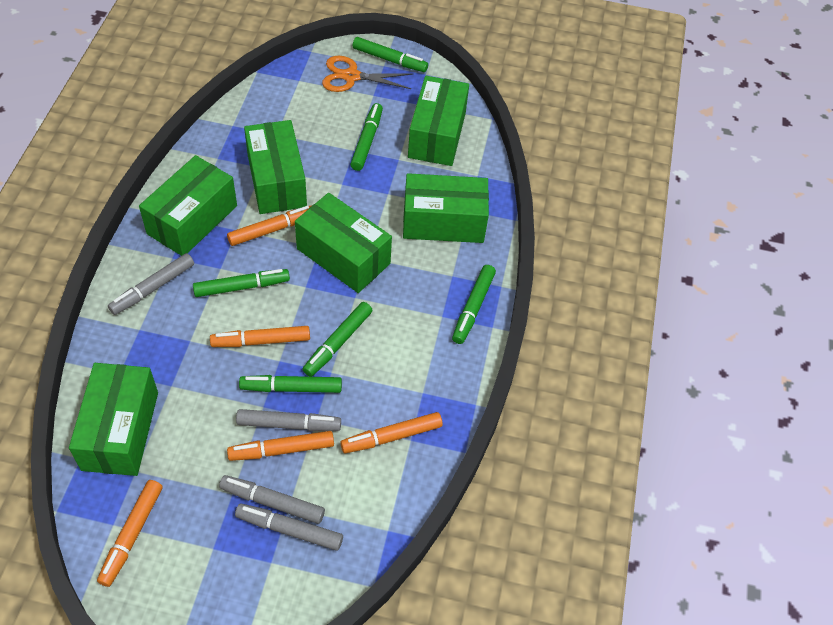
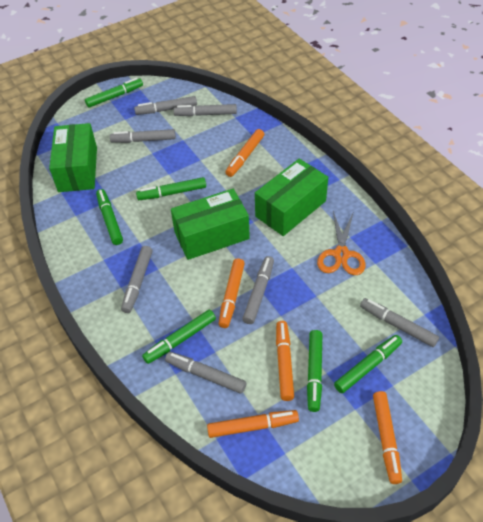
green box: 6 -> 3
grey marker: 4 -> 7

